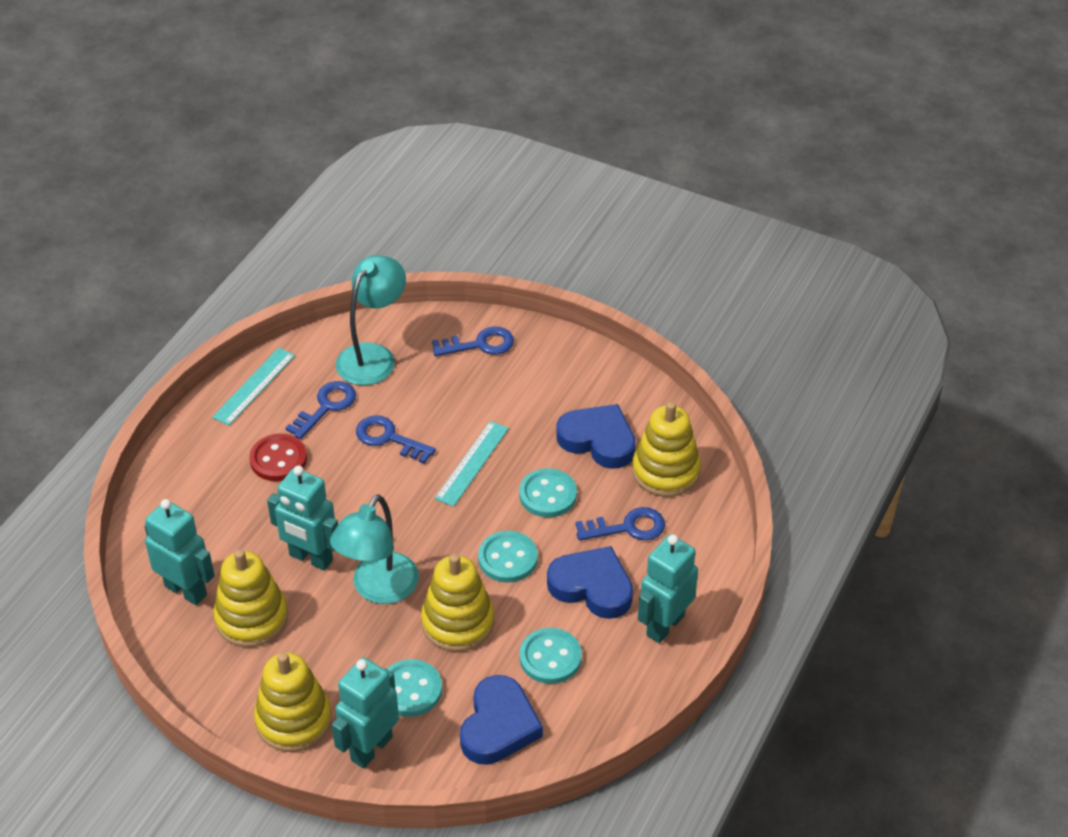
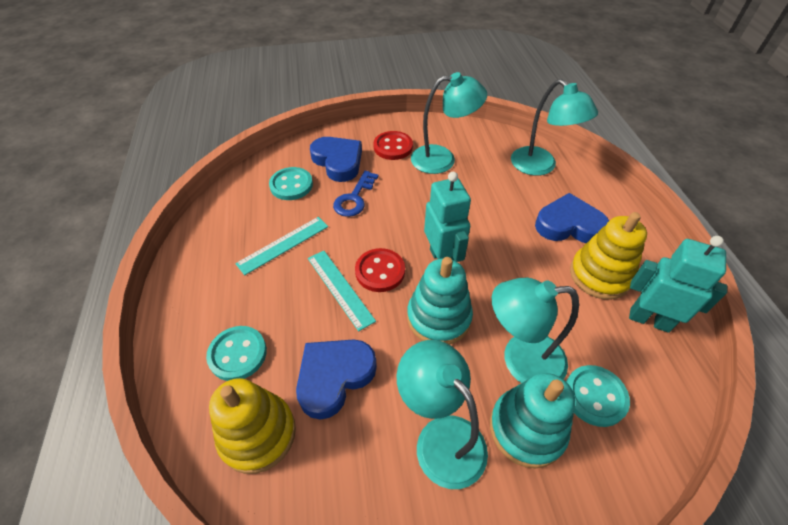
blue key: 4 -> 1
red button: 1 -> 2
turquoise button: 4 -> 3
turquoise lamp: 2 -> 4
turquoise robot: 4 -> 2
turquoise stacking toy: 0 -> 2
yellow stacking toy: 4 -> 2

